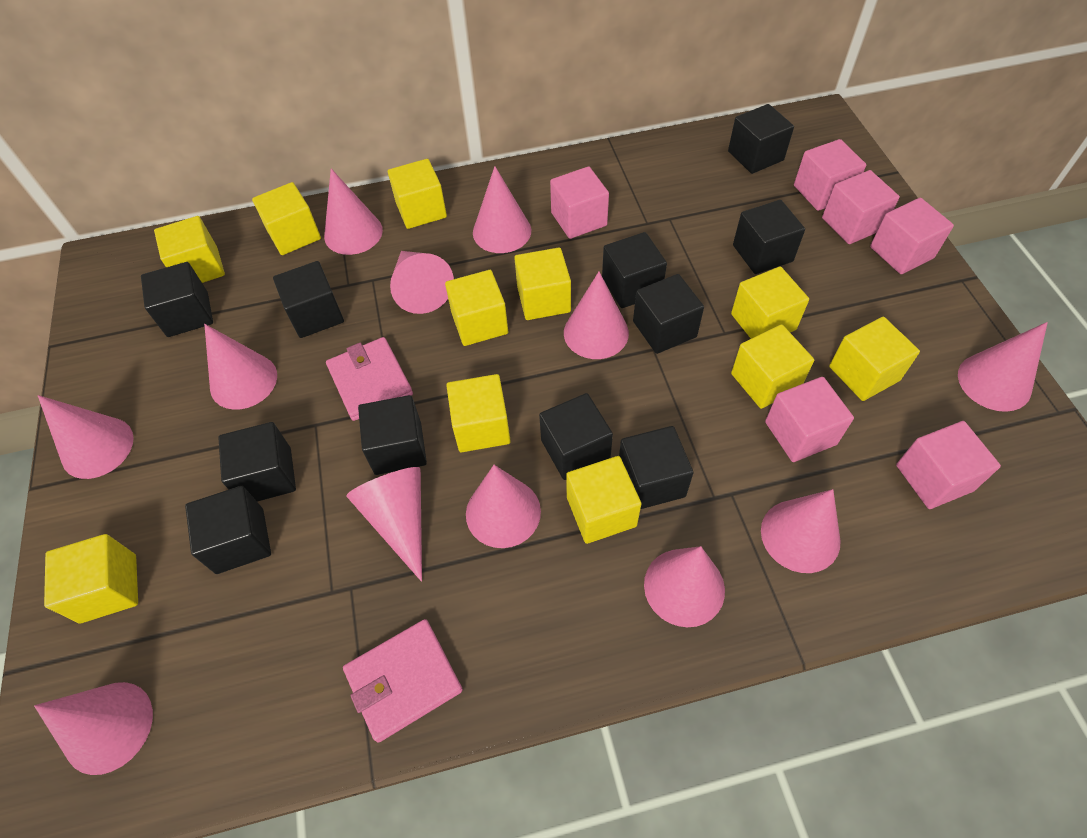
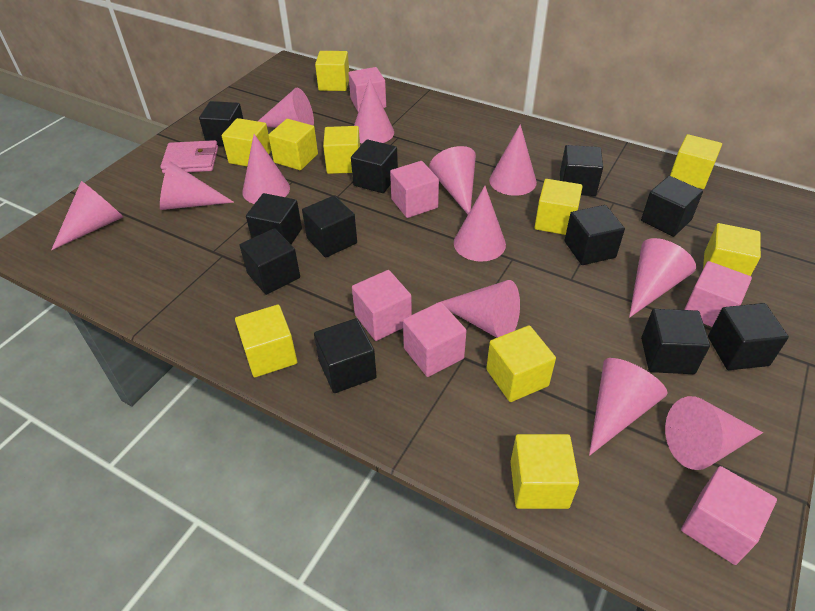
pink wallet: 2 -> 1
yellow cube: 11 -> 10

